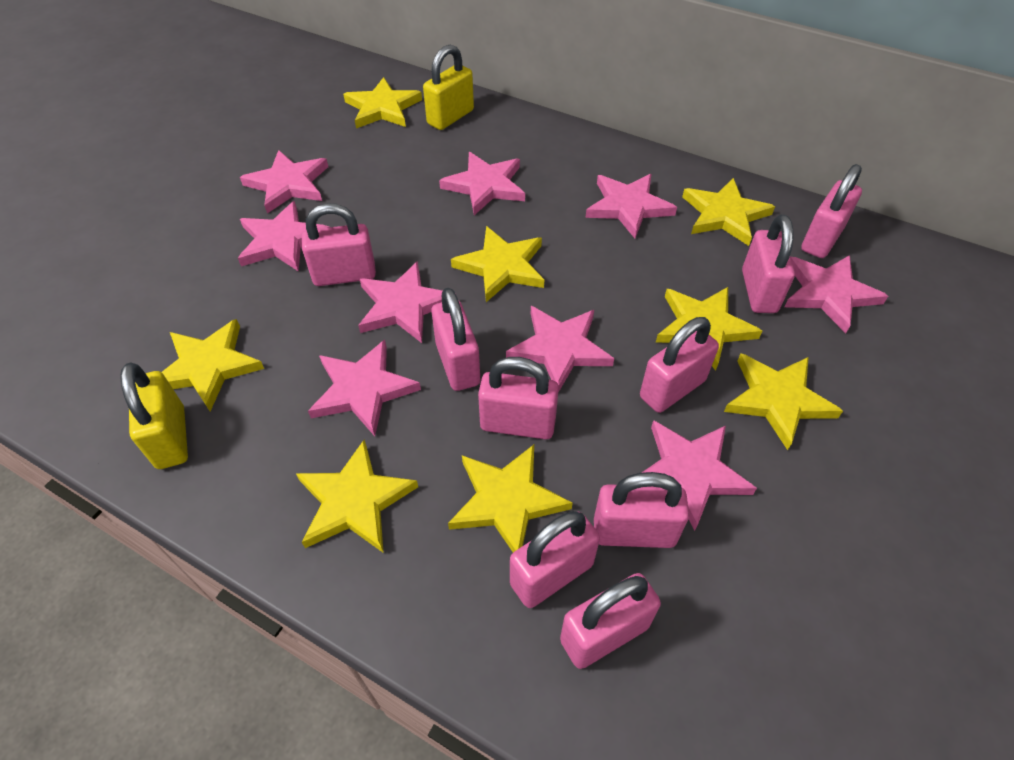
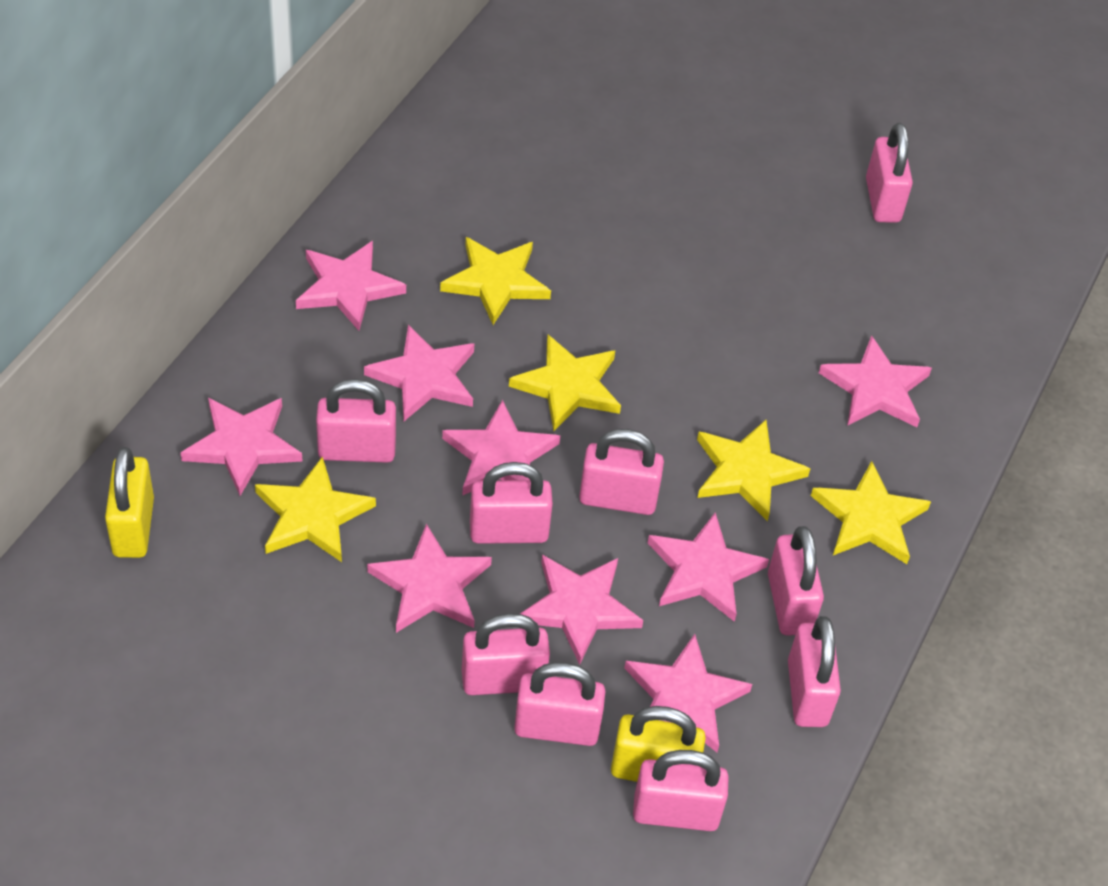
yellow star: 8 -> 5

